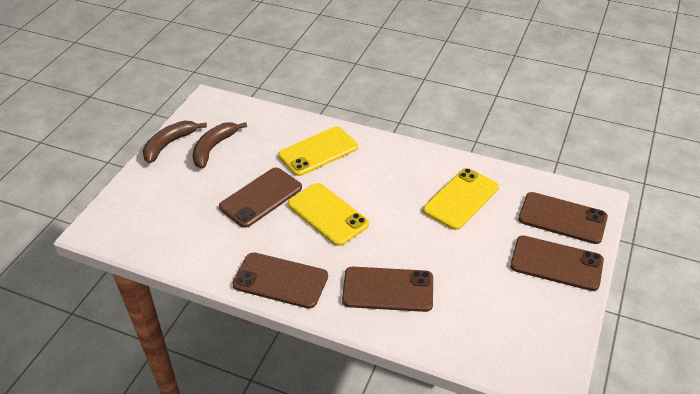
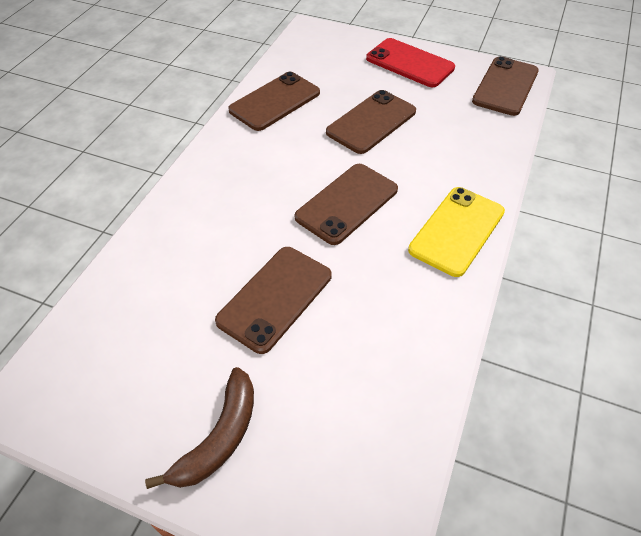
brown banana: 2 -> 1
red phone: 0 -> 1
yellow phone: 3 -> 1

